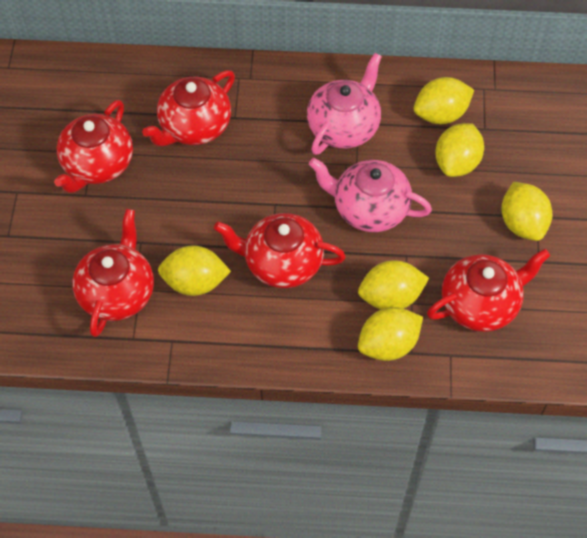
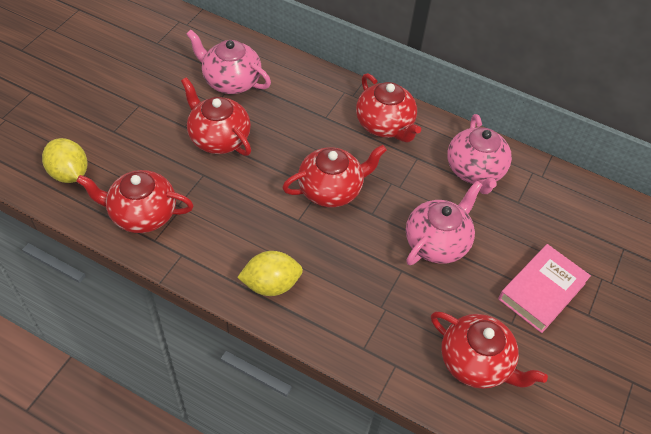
pink book: 0 -> 1
pink teapot: 2 -> 3
yellow lemon: 6 -> 2

